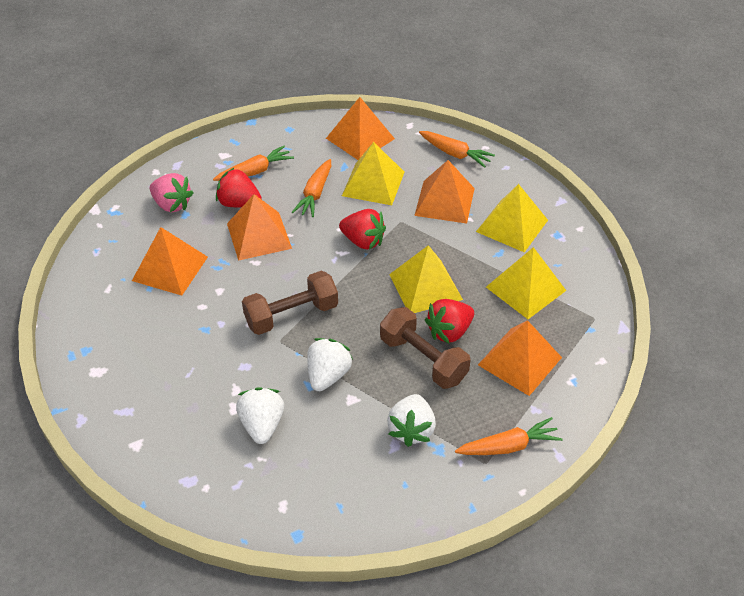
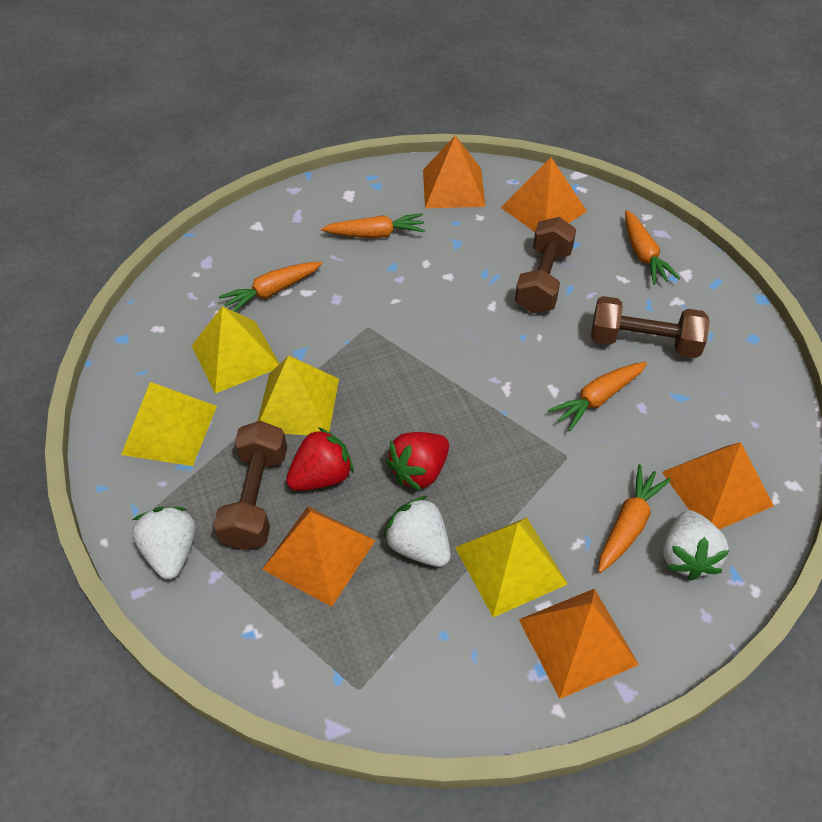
brown dumbbell: 2 -> 3
orange carrot: 4 -> 5
pink strawberry: 1 -> 0
red strawberry: 3 -> 2

